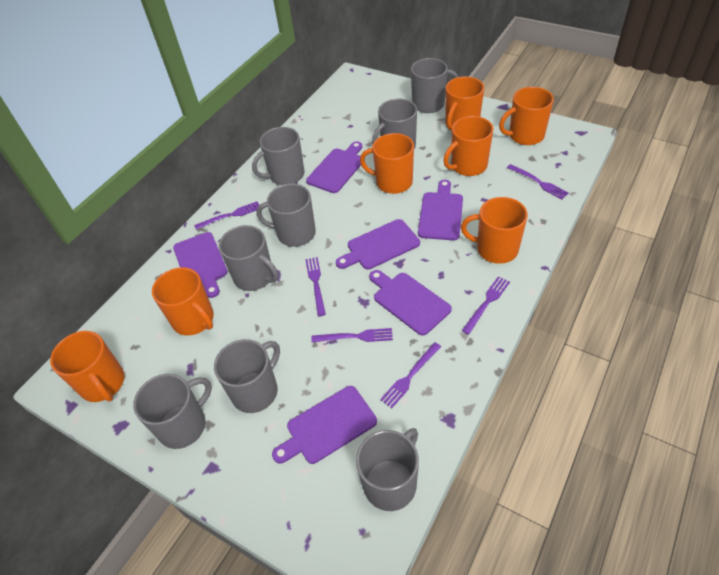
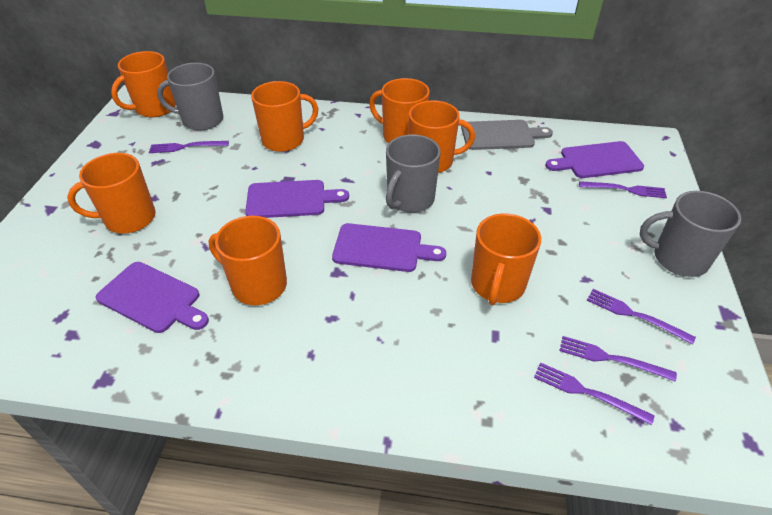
grey cutting board: 0 -> 1
grey mug: 8 -> 3
purple cutting board: 6 -> 4
purple fork: 6 -> 5

